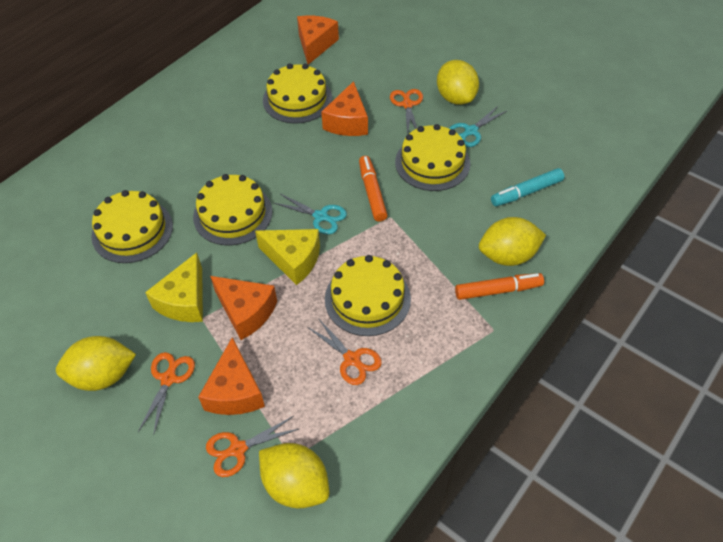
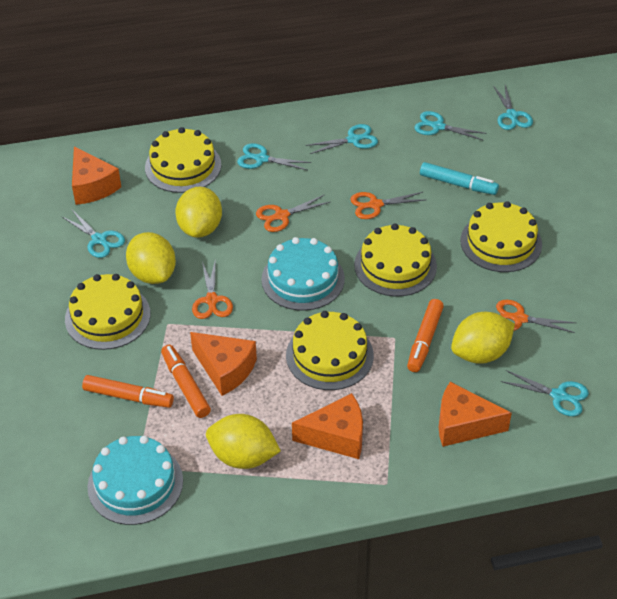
orange marker: 2 -> 3
turquoise cake: 0 -> 2
turquoise scissors: 2 -> 6
yellow cheese: 2 -> 0

